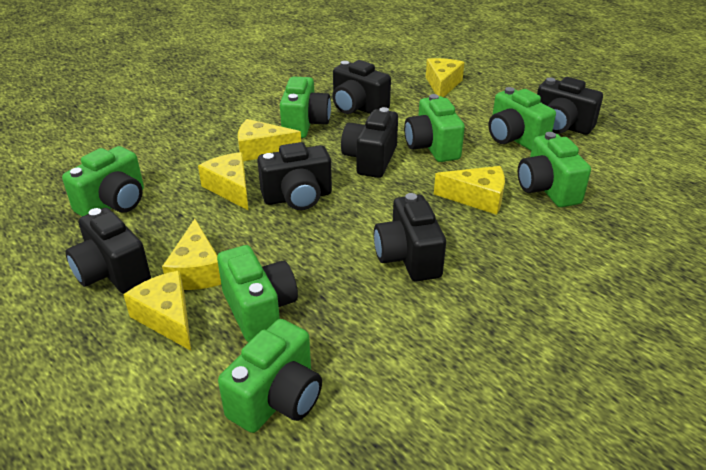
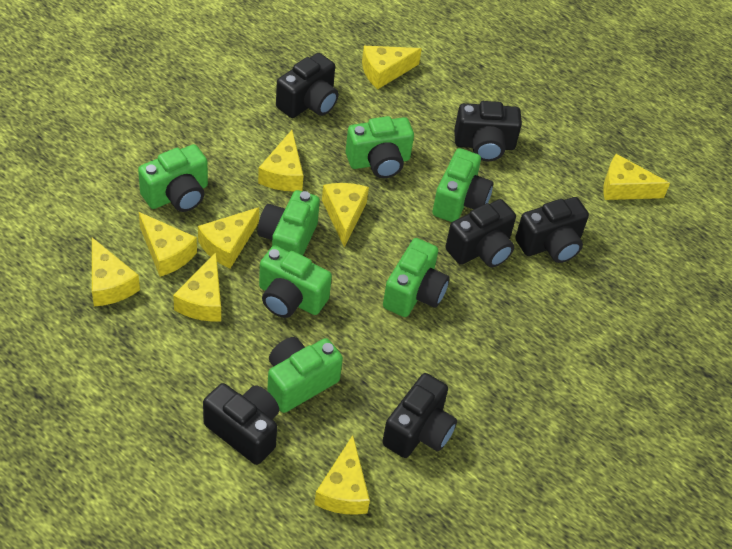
yellow cheese: 6 -> 9

